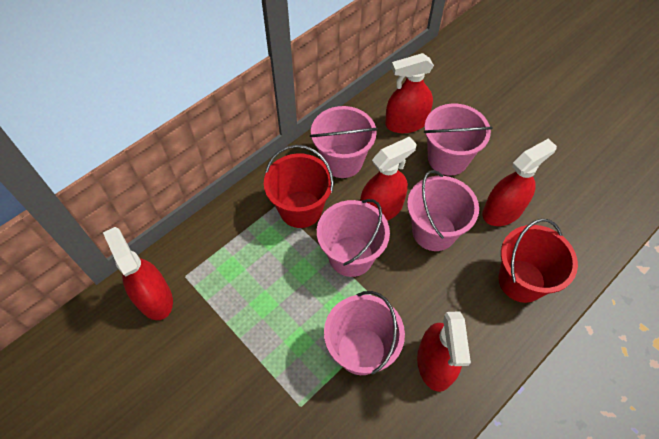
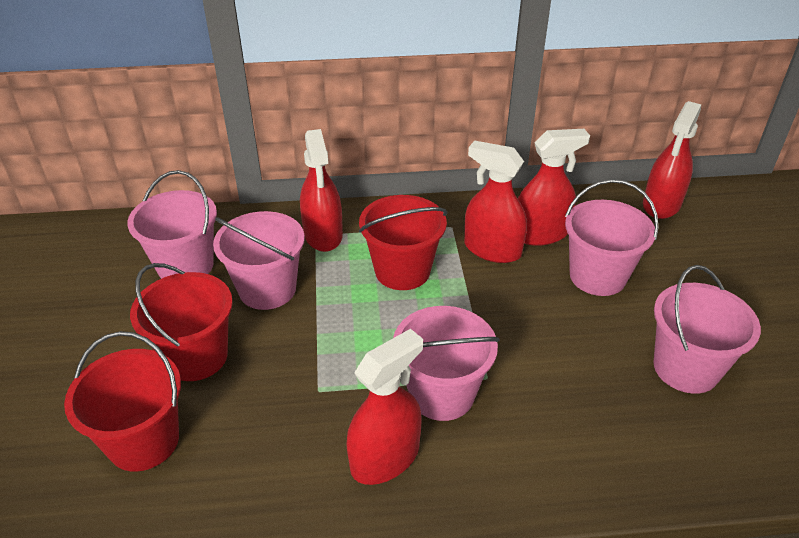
red bucket: 2 -> 3

